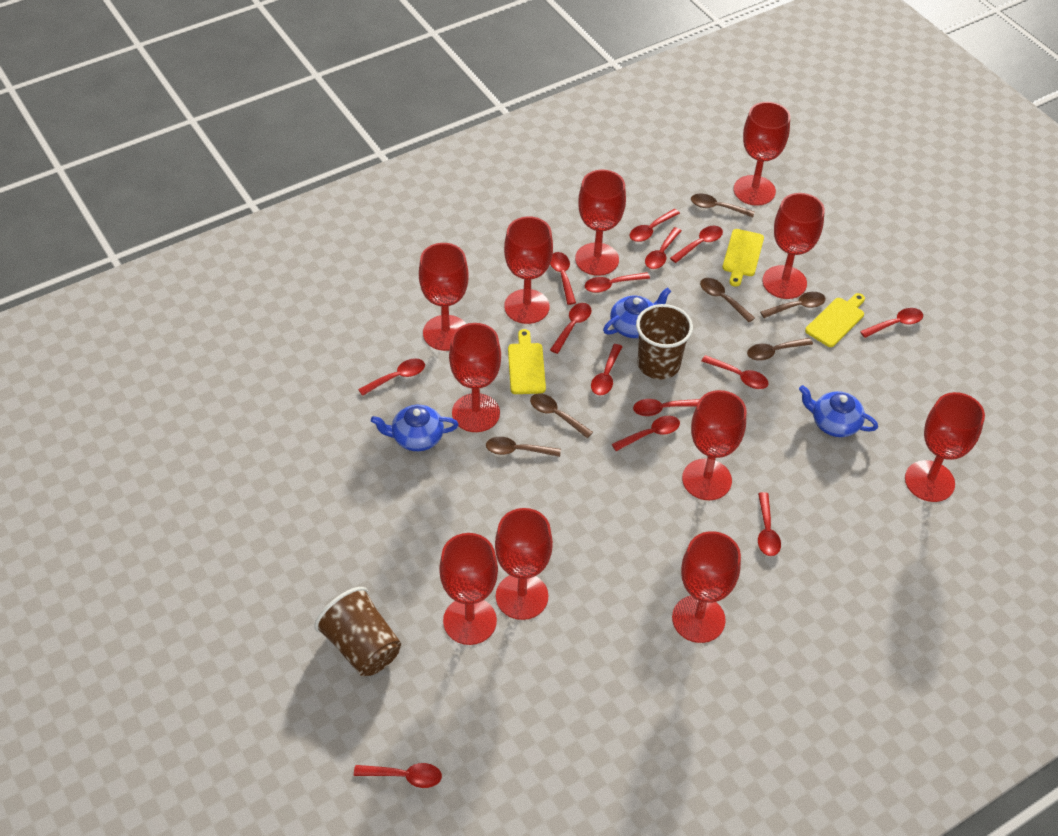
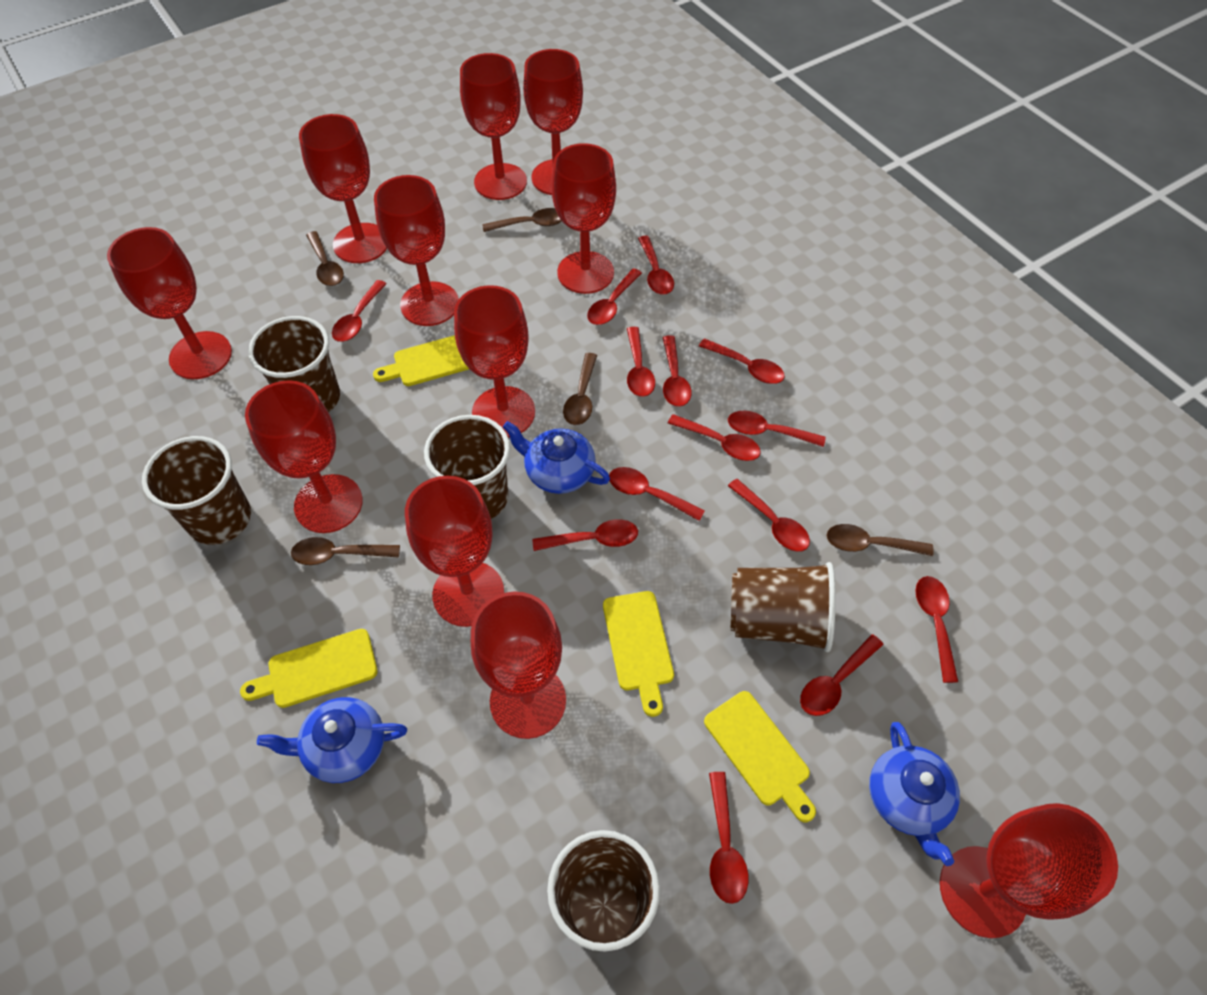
brown cup: 2 -> 5
brown spoon: 6 -> 5
yellow cutting board: 3 -> 4

